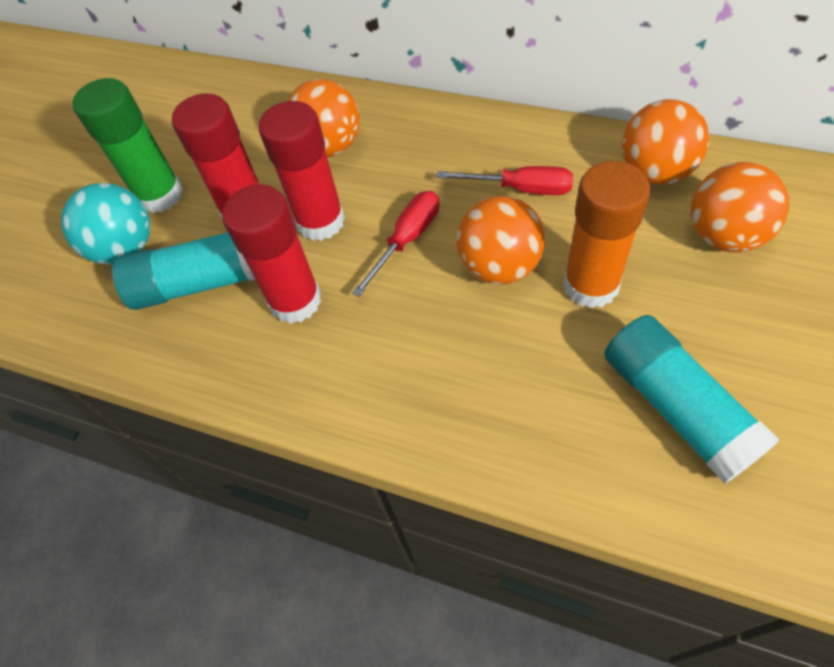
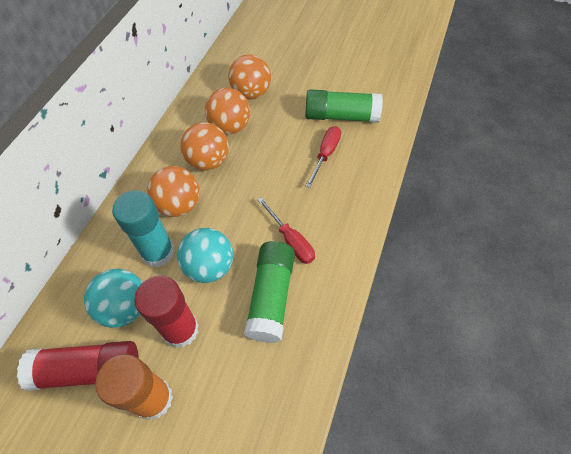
green glue stick: 1 -> 2
red glue stick: 3 -> 2
turquoise ball: 1 -> 2
turquoise glue stick: 2 -> 1

